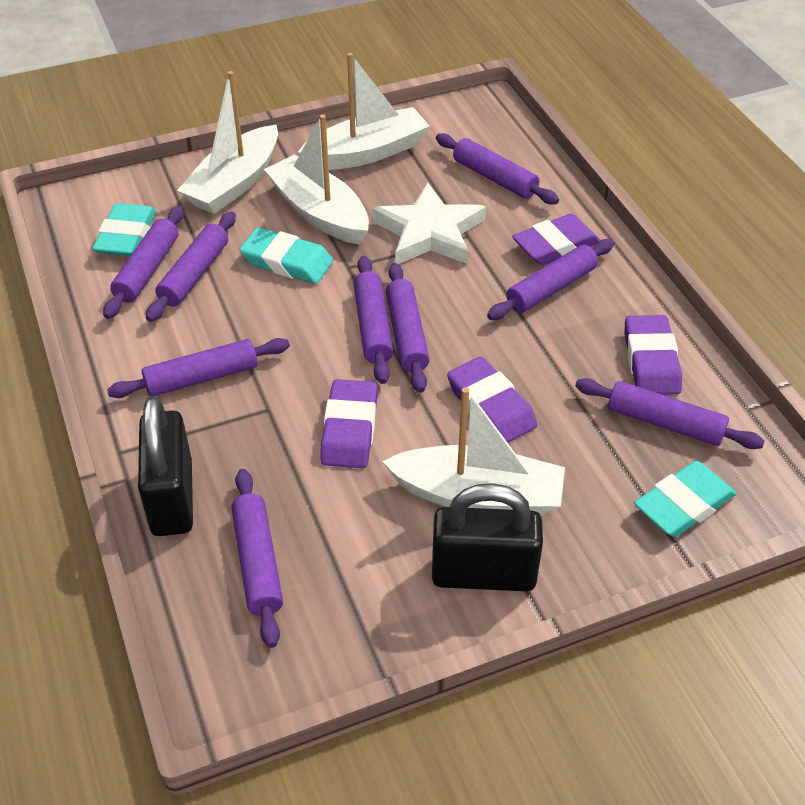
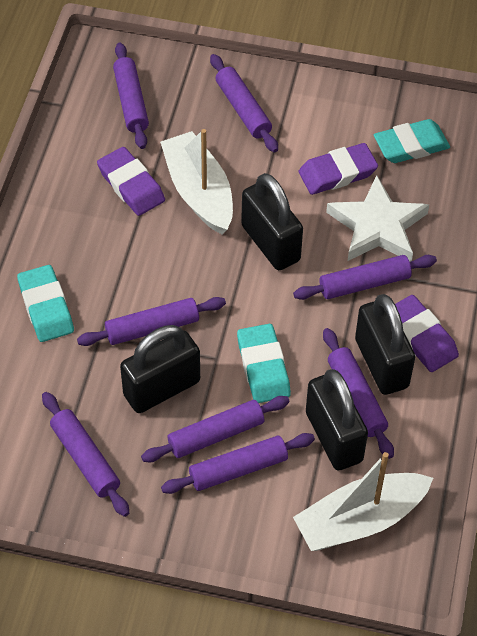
black padlock: 2 -> 4
purple eraser: 4 -> 3
purple rolling pin: 9 -> 8
white boat: 4 -> 2

